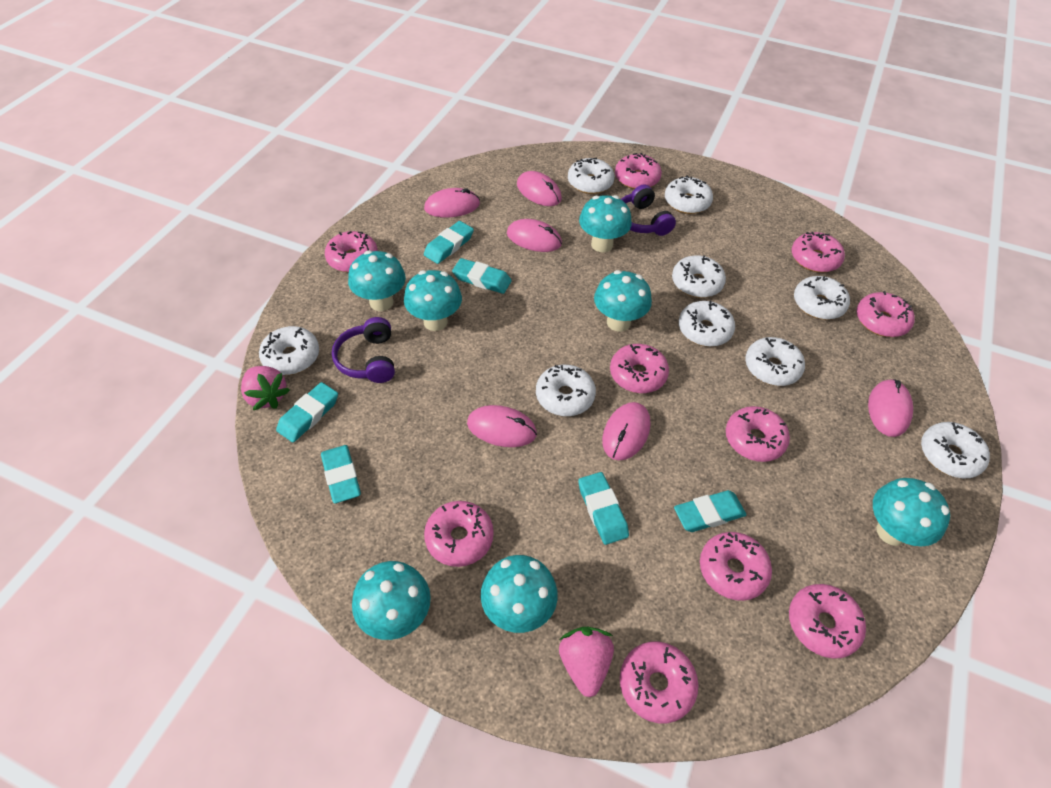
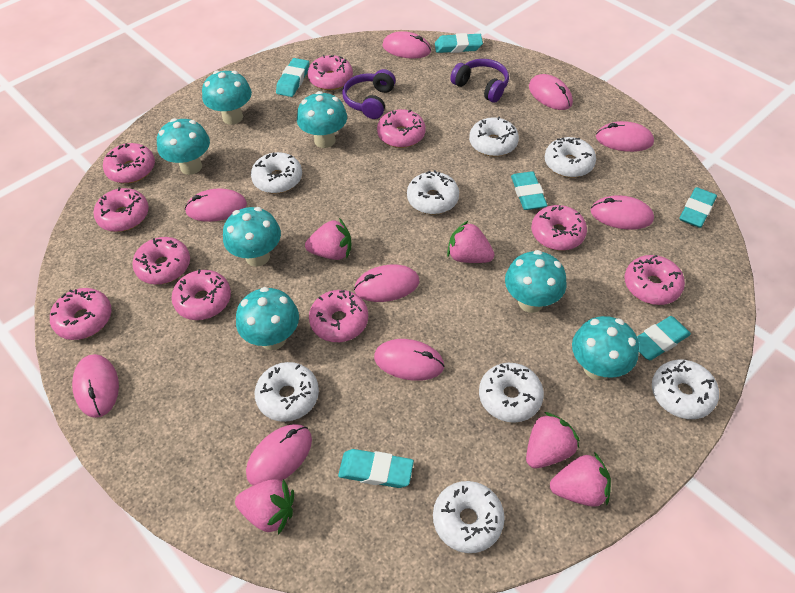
pink mouse: 6 -> 9
pink strawberry: 2 -> 5
white donut: 9 -> 8

